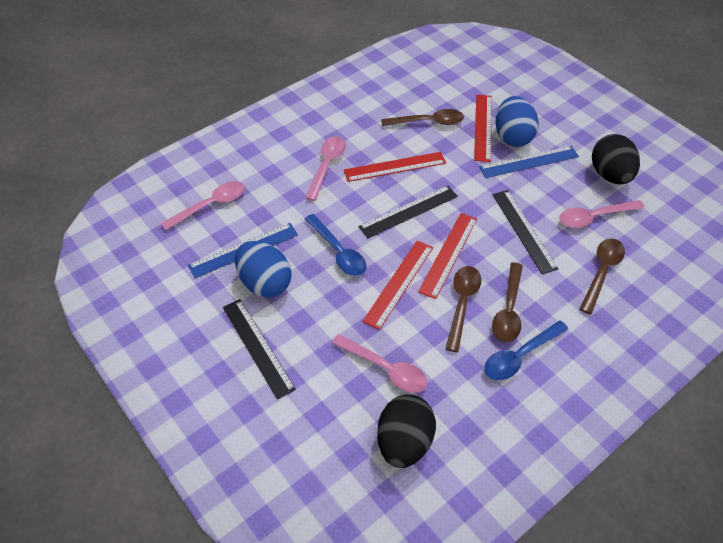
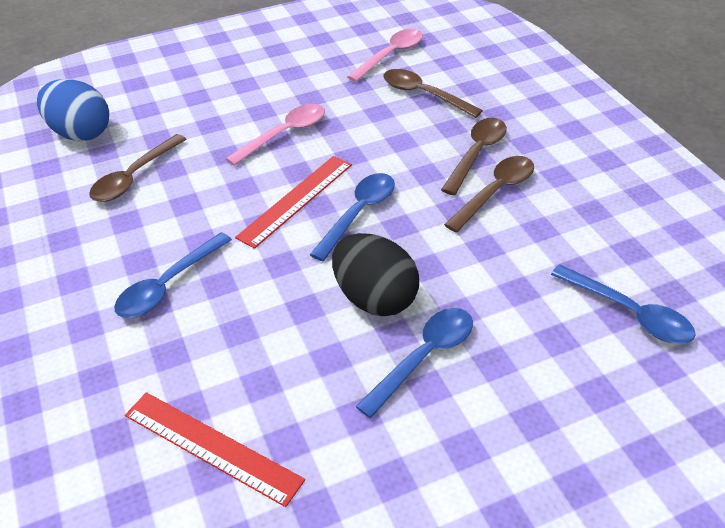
black egg: 2 -> 1
black ruler: 3 -> 0
blue egg: 2 -> 1
blue ruler: 2 -> 0
blue spoon: 2 -> 4
pink spoon: 4 -> 2
red ruler: 4 -> 2

